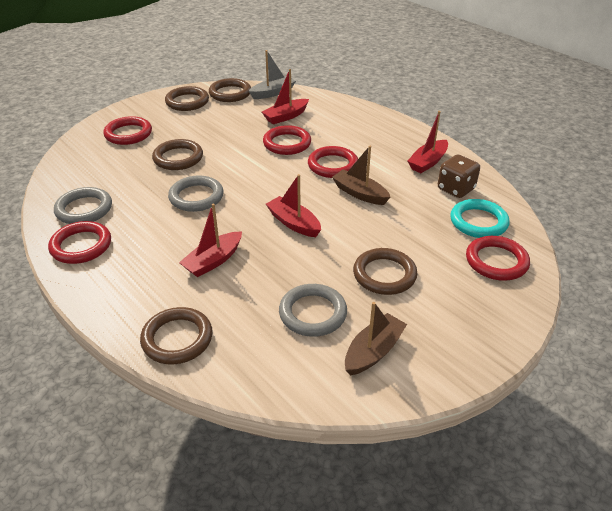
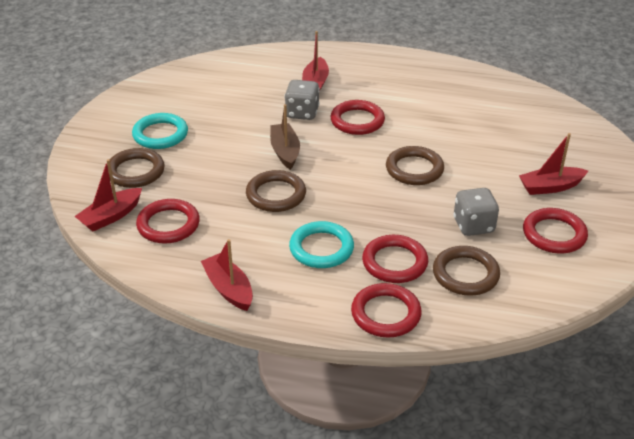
brown boat: 2 -> 1
brown dice: 1 -> 0
brown ring: 5 -> 4
grey boat: 1 -> 0
grey dice: 0 -> 2
grey ring: 3 -> 0
turquoise ring: 1 -> 2

